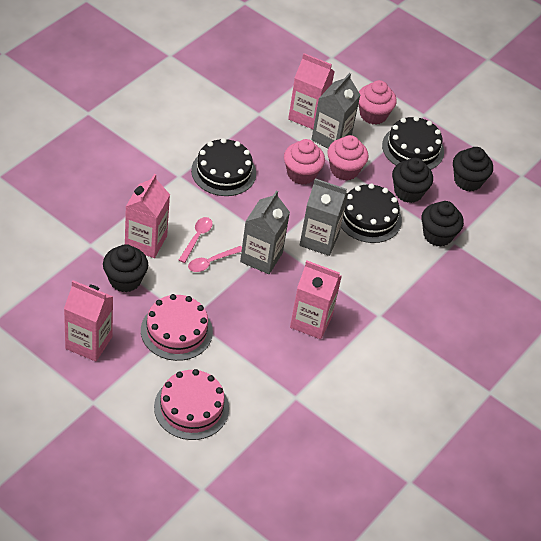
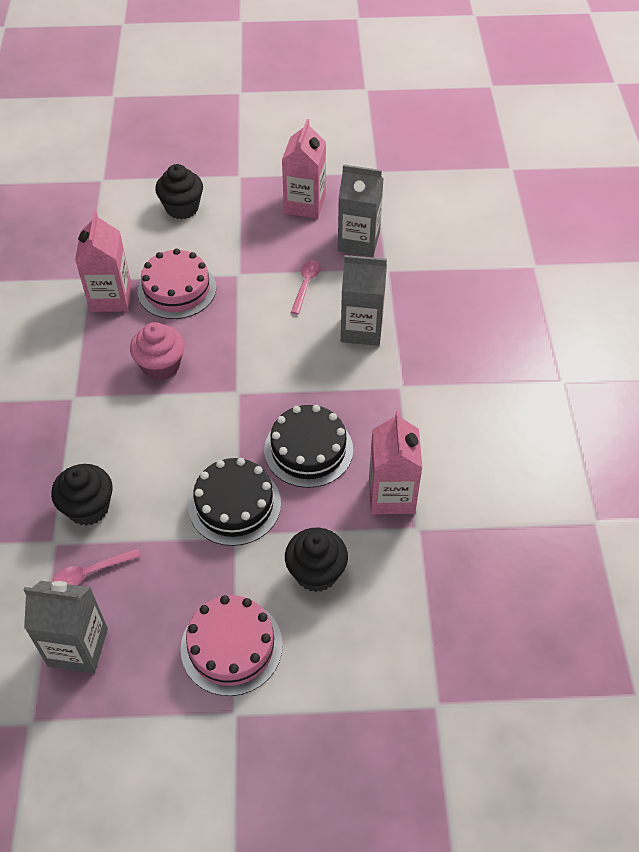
black cake: 3 -> 2
black cupcake: 4 -> 3
pink carton: 4 -> 3
pink cupcake: 3 -> 1

